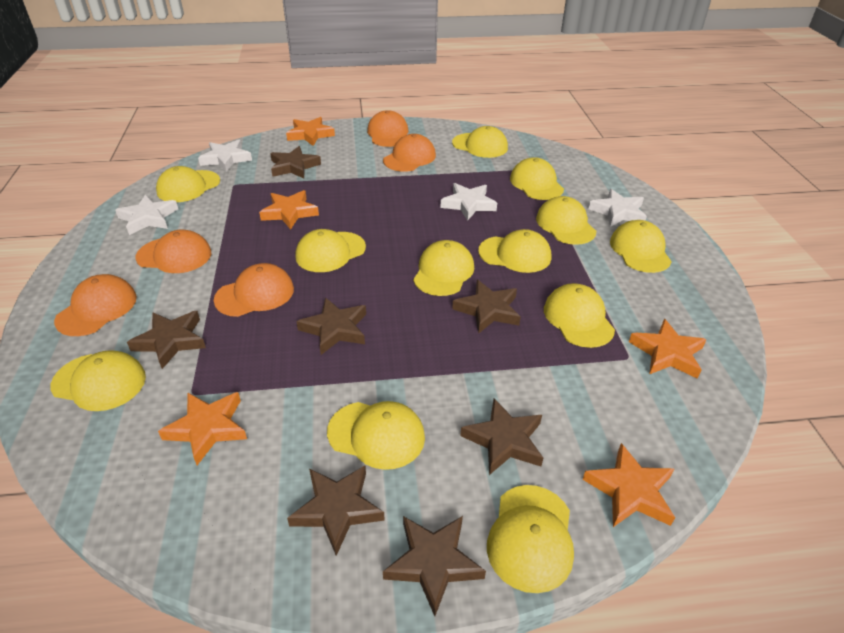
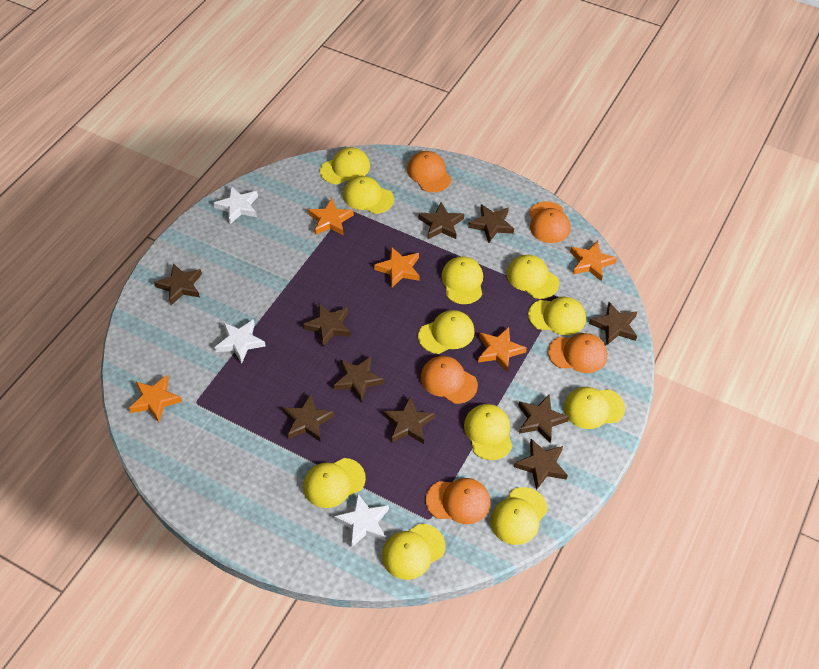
brown star: 7 -> 10
white star: 4 -> 3
yellow cap: 12 -> 11

